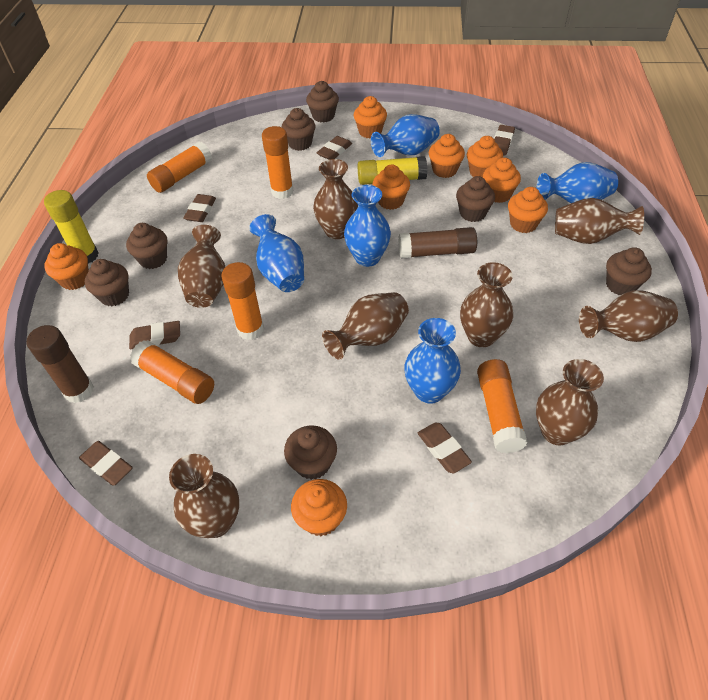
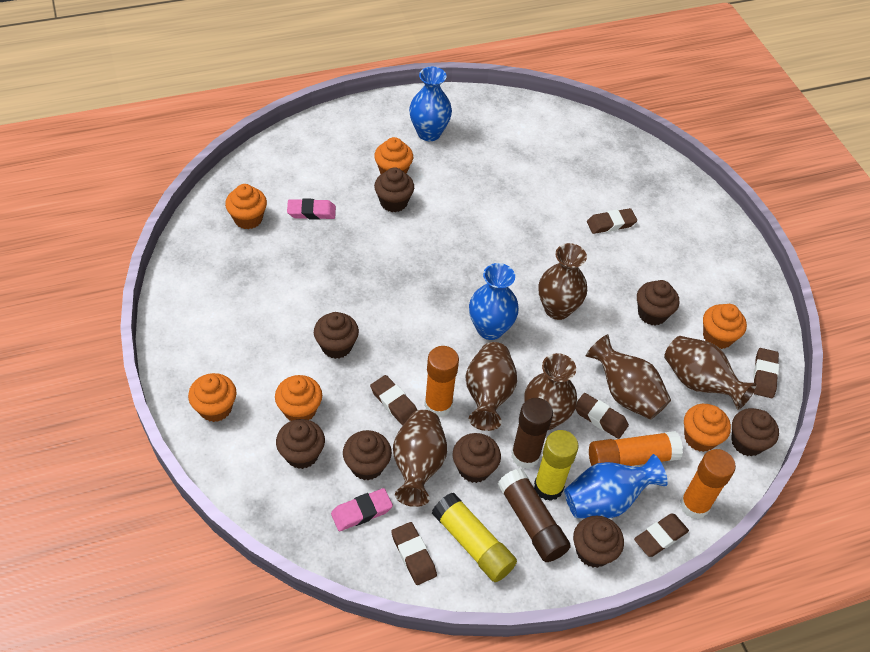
blue vase: 5 -> 3
brown cupcake: 7 -> 8
brown vase: 8 -> 6
orange cupcake: 8 -> 6
orange glue stick: 5 -> 3
pink eraser: 0 -> 2

